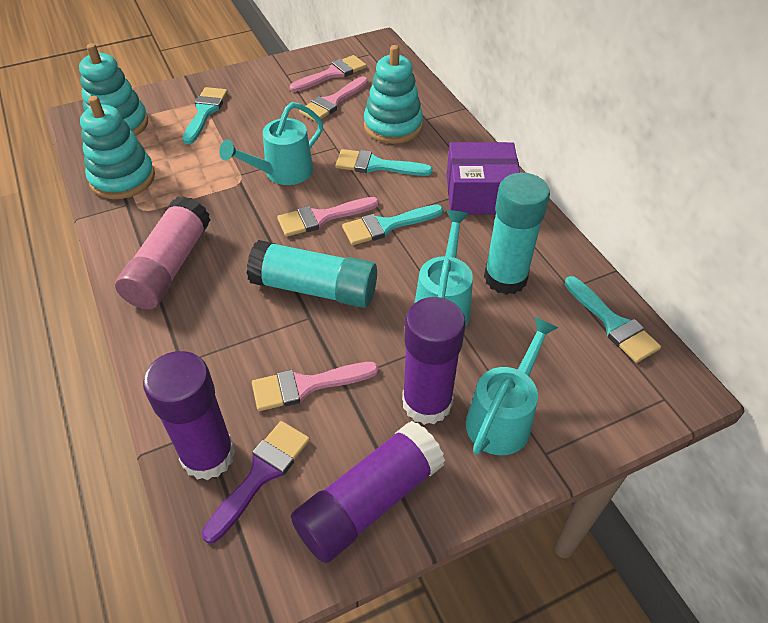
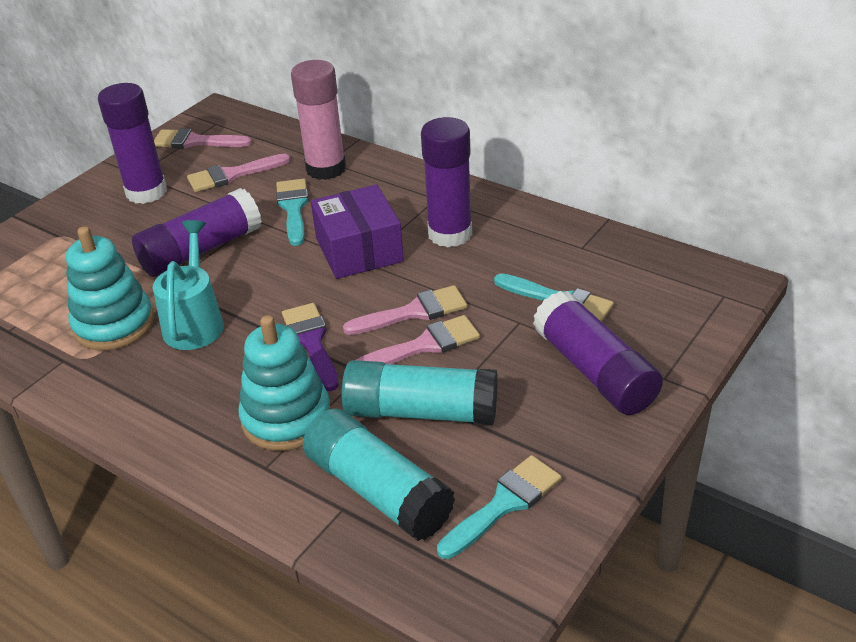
purple glue stick: 3 -> 4
turquoise brush: 4 -> 3
turquoise stacking toy: 3 -> 2
turquoise watering can: 3 -> 1

